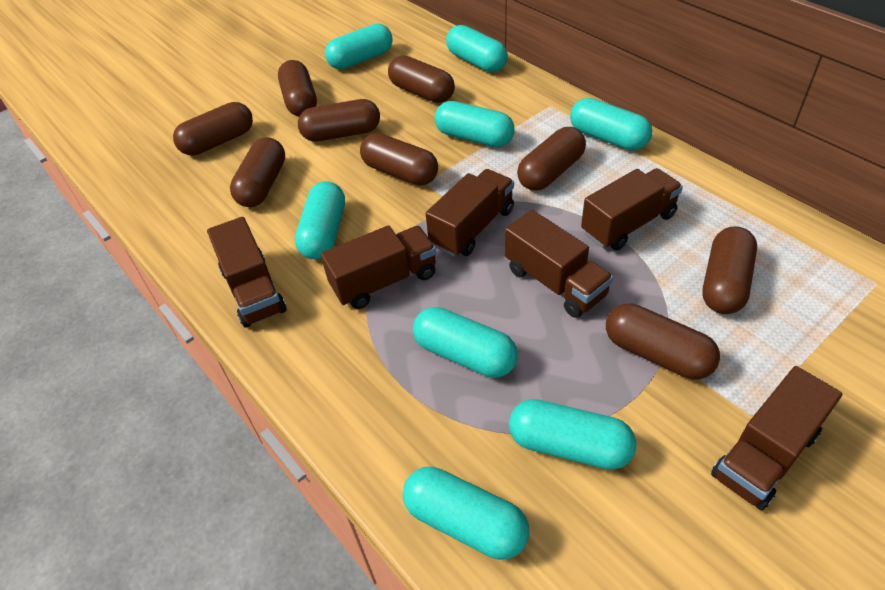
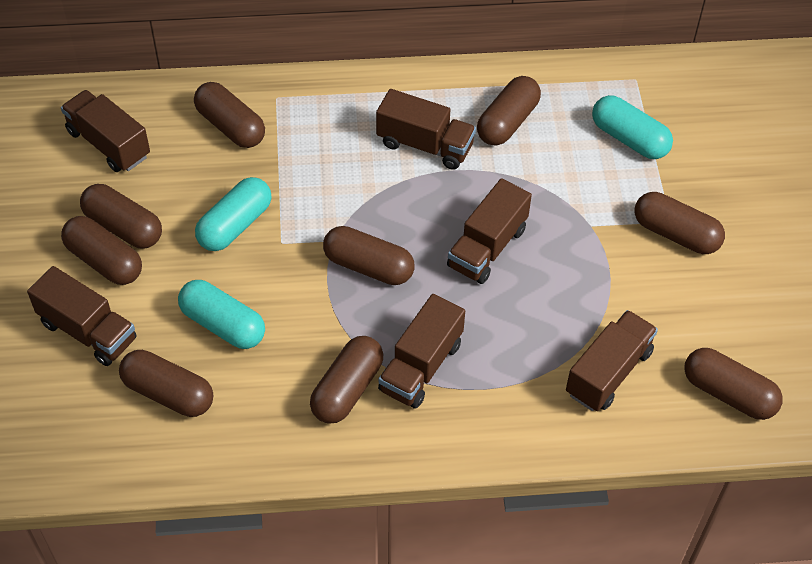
turquoise capsule: 8 -> 3

